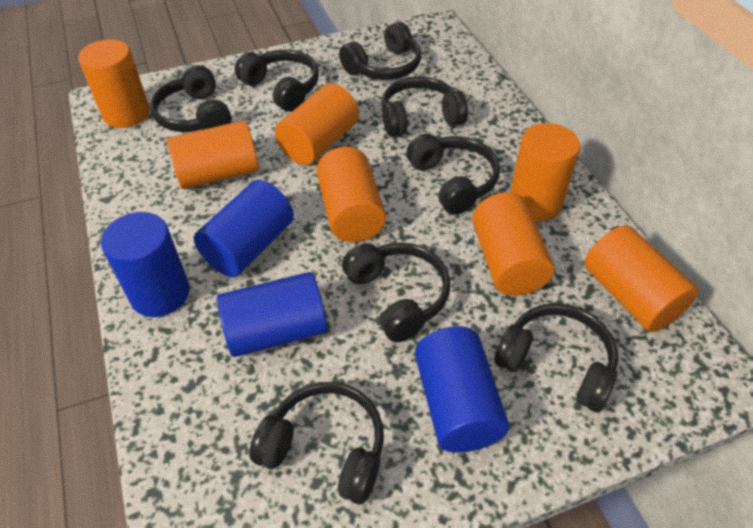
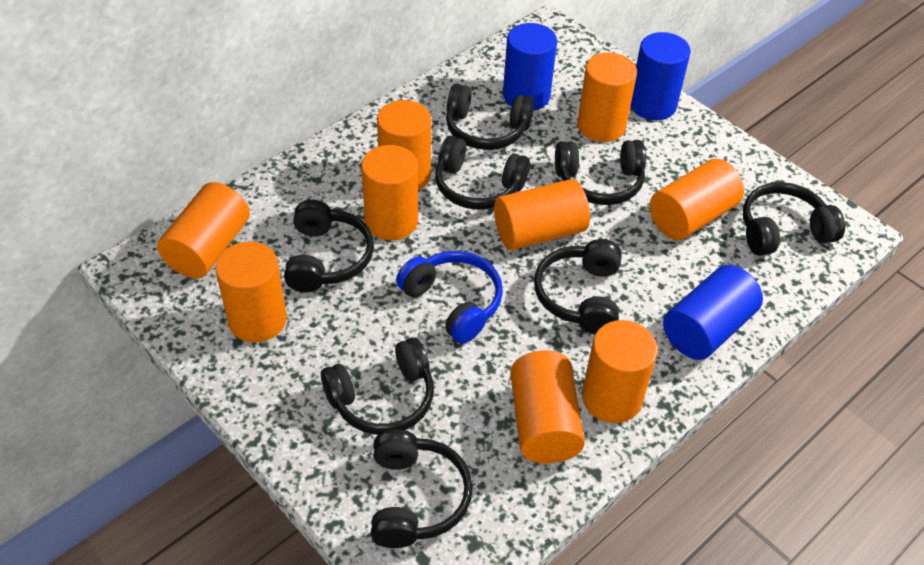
blue cylinder: 4 -> 3
blue headphones: 0 -> 1
orange cylinder: 7 -> 9

